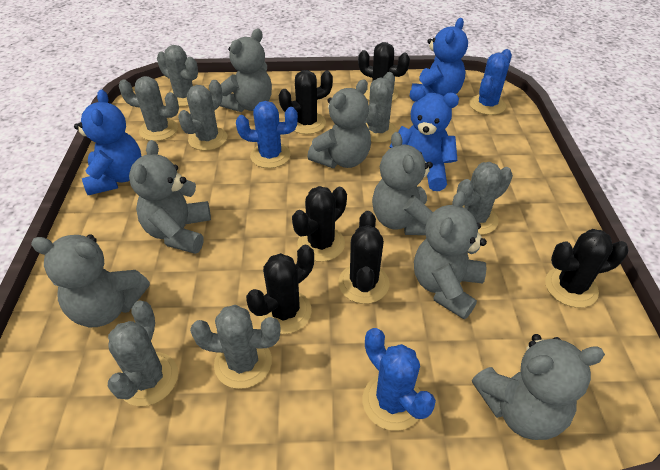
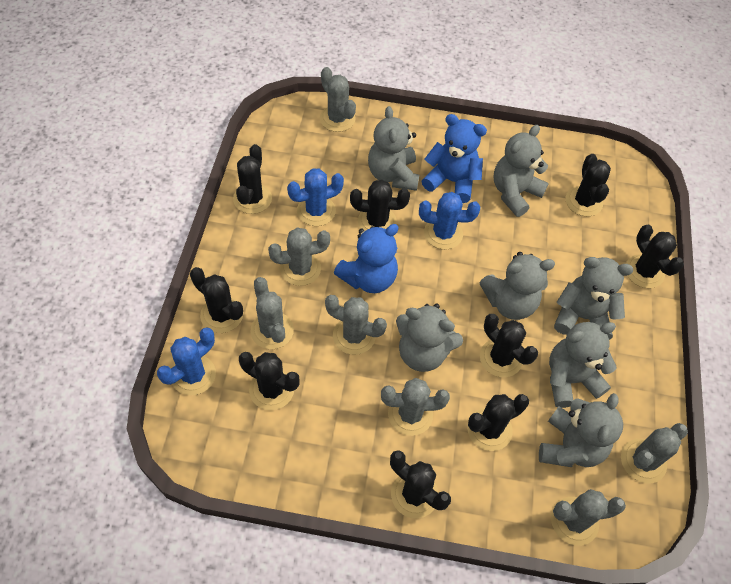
black cactus: 6 -> 9
blue teddy bear: 3 -> 2

